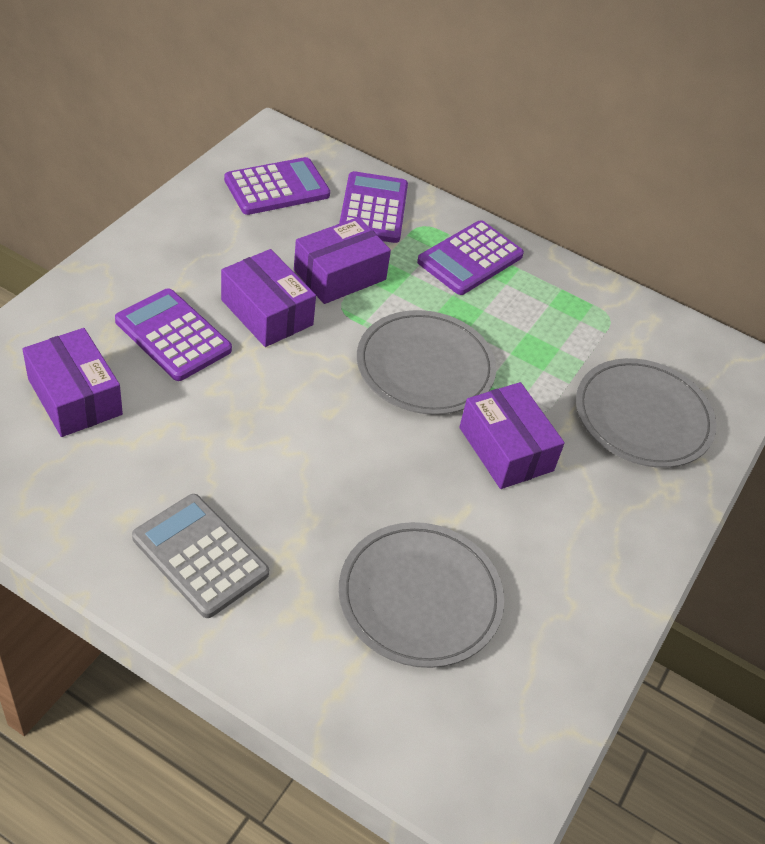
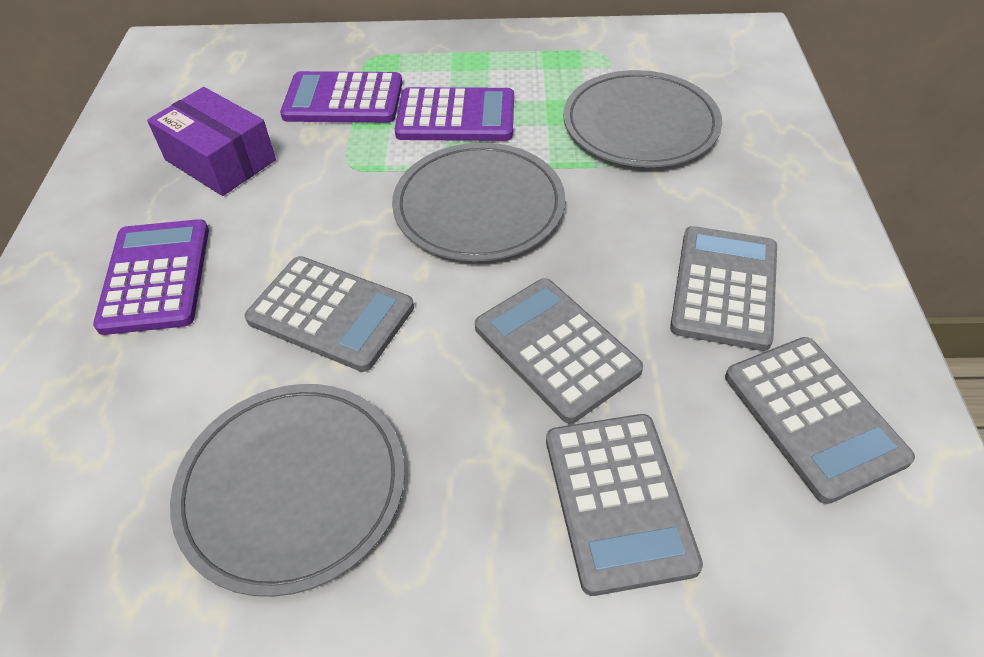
grey calculator: 1 -> 5
purple box: 4 -> 1
purple calculator: 4 -> 3

